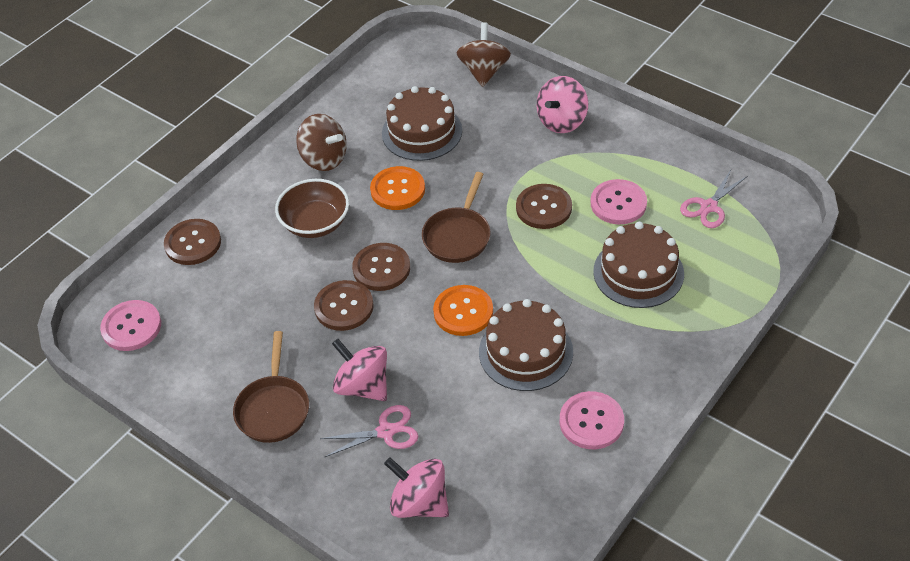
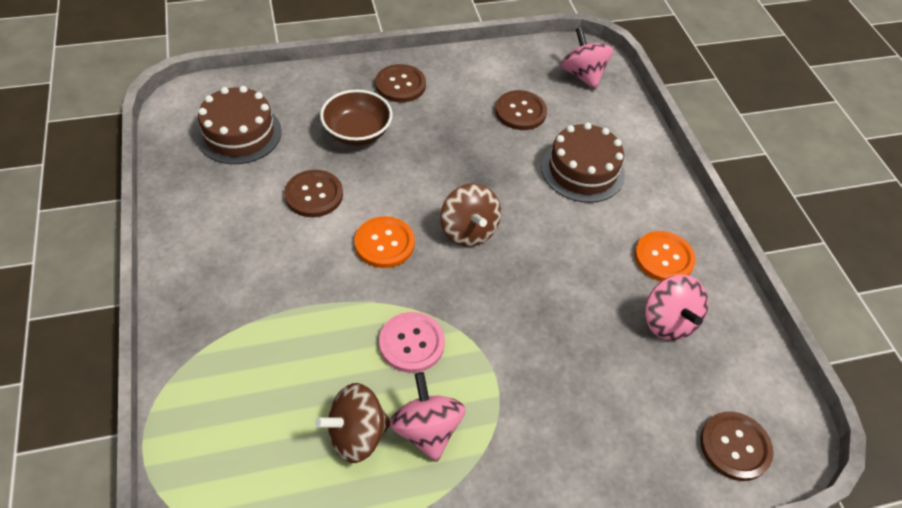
brown cake: 3 -> 2
brown pan: 2 -> 0
pink button: 3 -> 1
pink scissors: 2 -> 0

